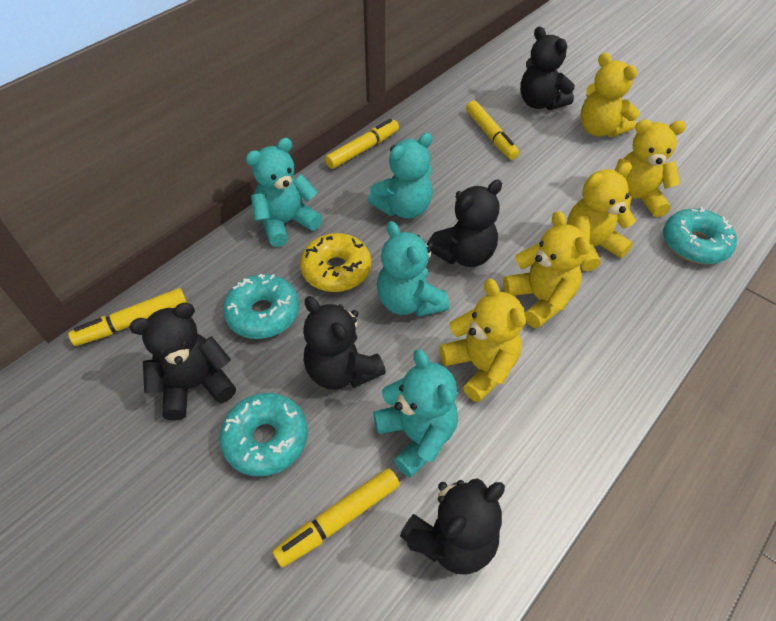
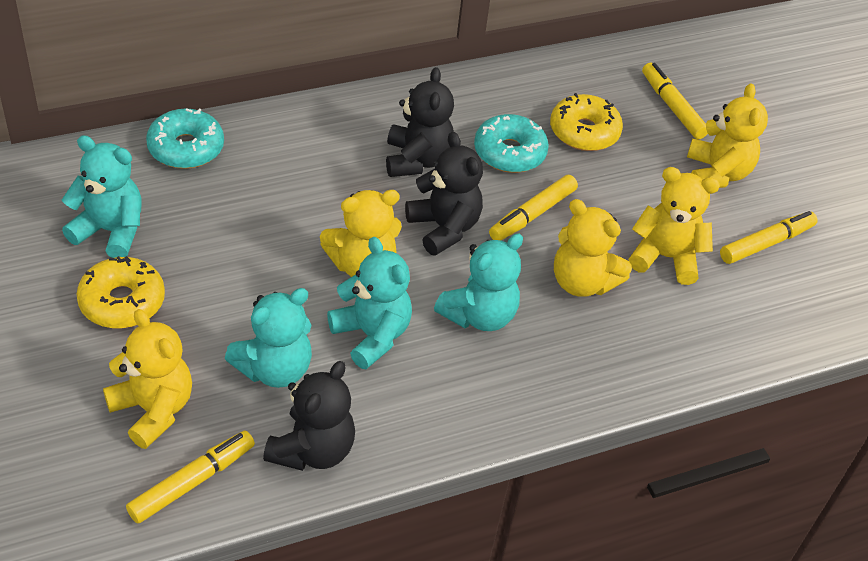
black teddy bear: 5 -> 3
turquoise donut: 3 -> 2
yellow donut: 1 -> 2

